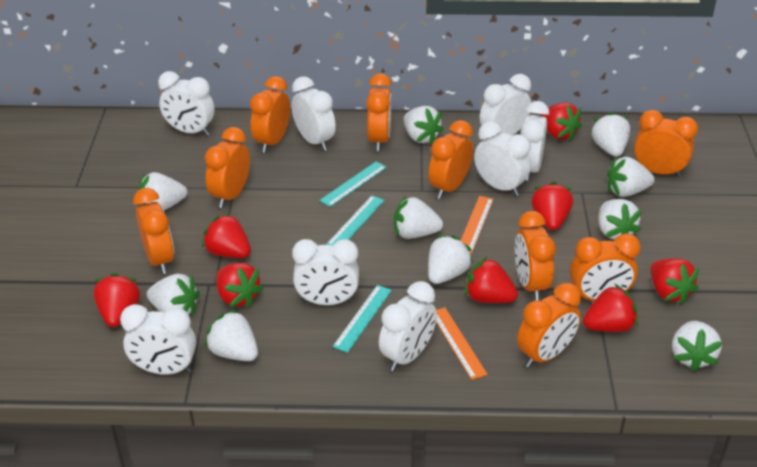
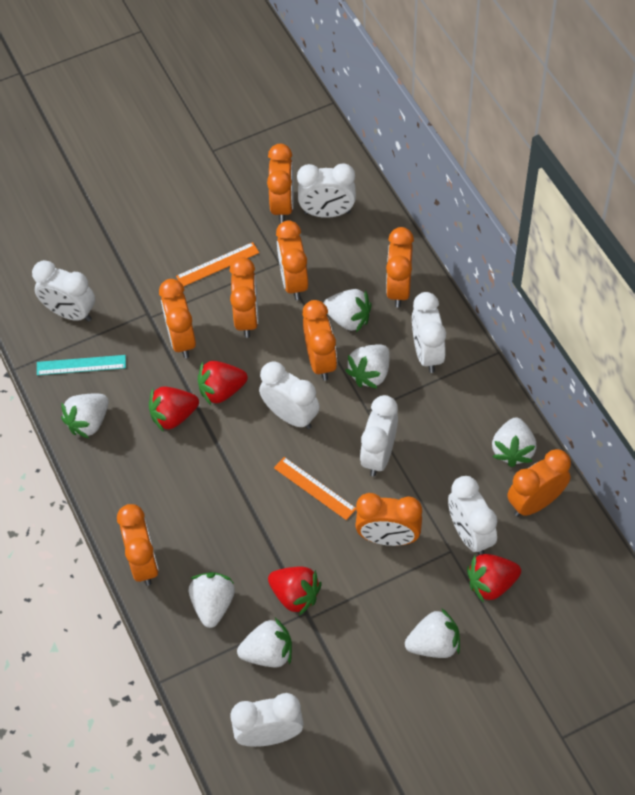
red strawberry: 8 -> 4
turquoise ruler: 3 -> 1
white clock: 8 -> 7
white strawberry: 10 -> 7

